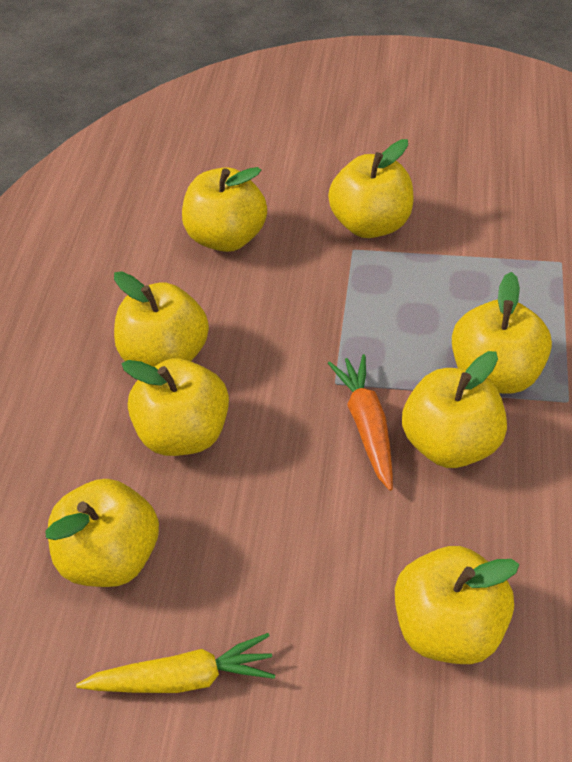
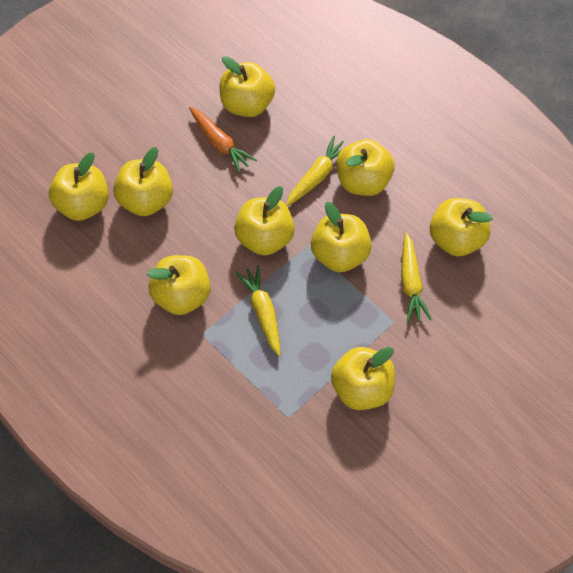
yellow apple: 8 -> 9
yellow carrot: 1 -> 3

